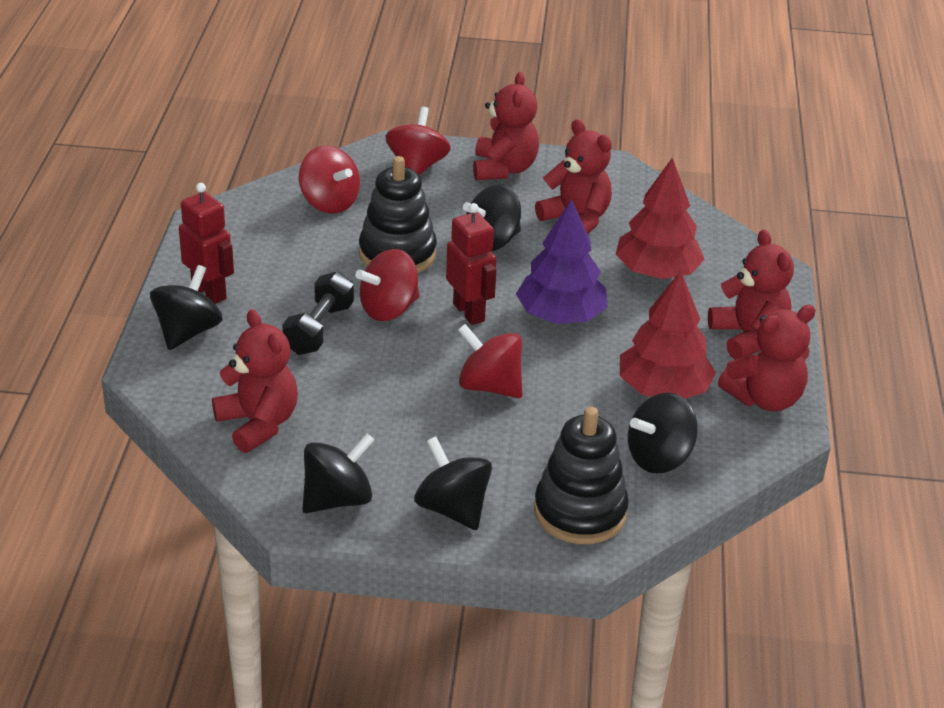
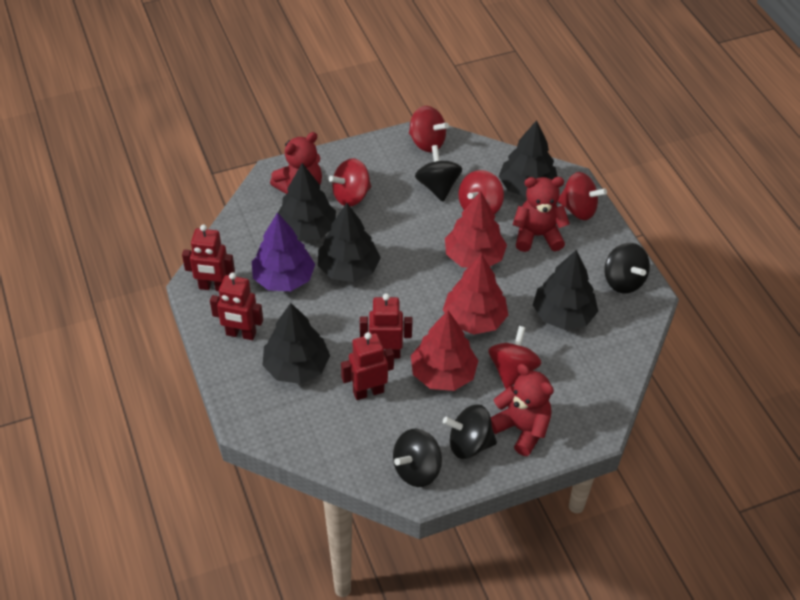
black dumbbell: 1 -> 0
black spinning top: 5 -> 4
black stacking toy: 2 -> 0
black tree: 0 -> 5
red robot: 2 -> 4
red spinning top: 4 -> 5
red teddy bear: 5 -> 3
red tree: 2 -> 3

